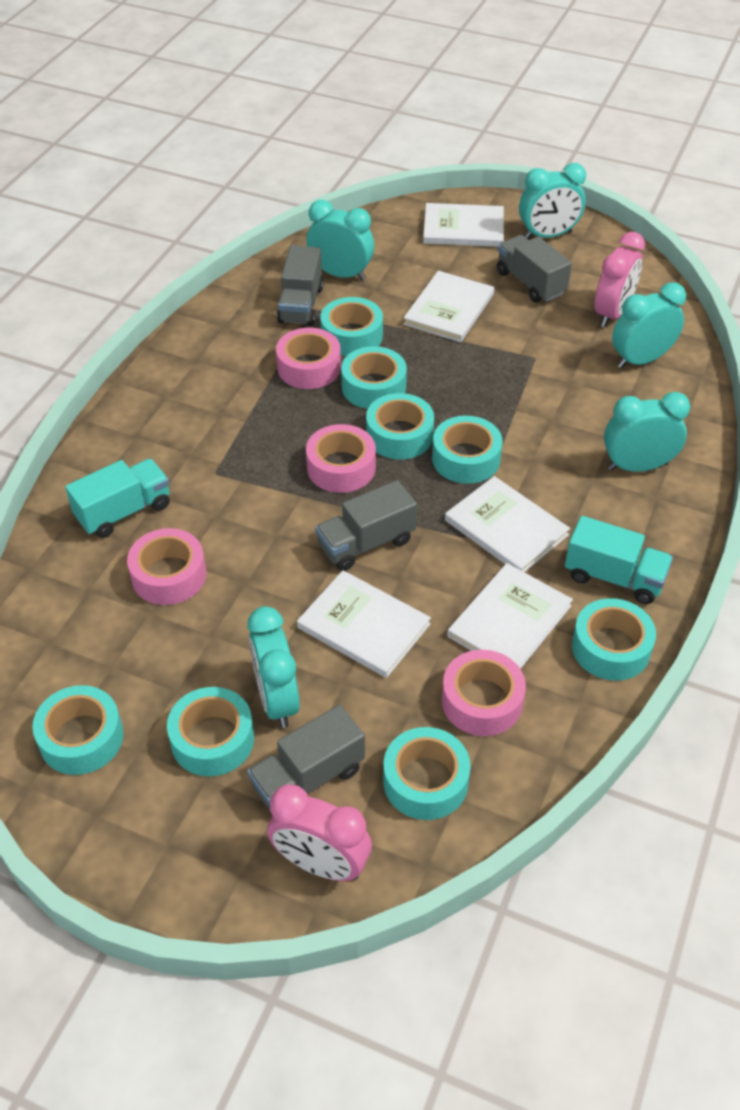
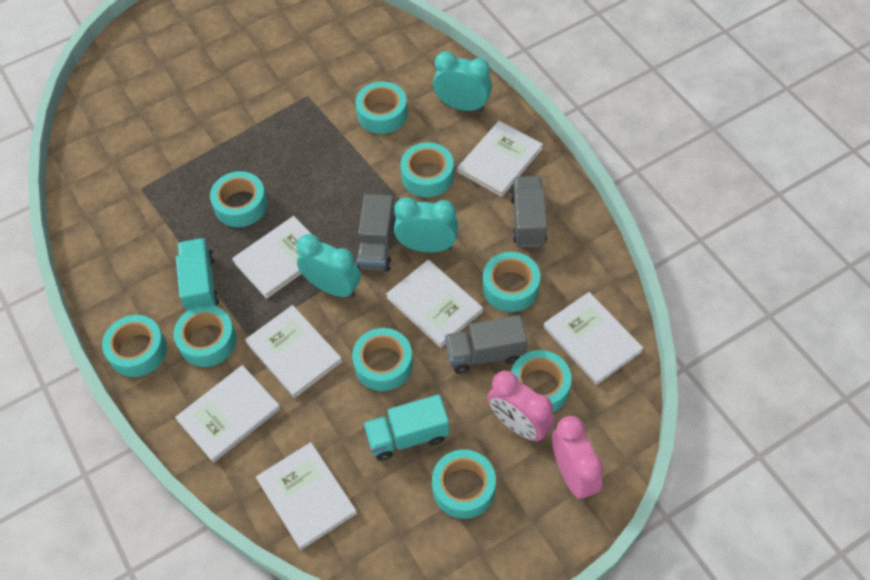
grey truck: 4 -> 3
pink tape: 4 -> 0
turquoise clock: 5 -> 3
turquoise tape: 8 -> 9
white book: 5 -> 7

